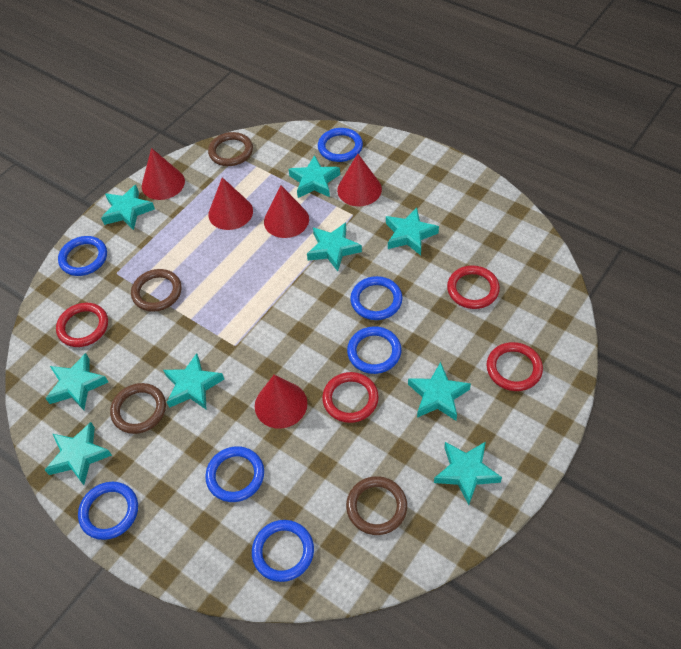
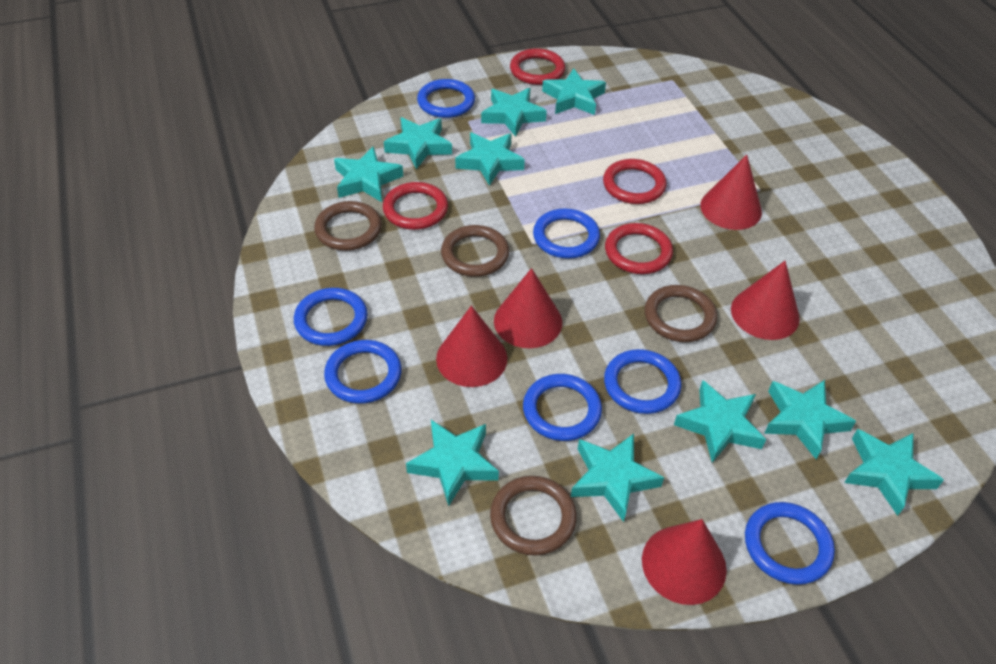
turquoise star: 9 -> 10

